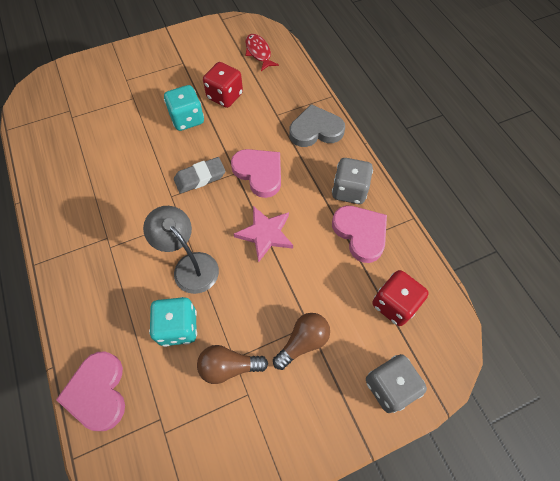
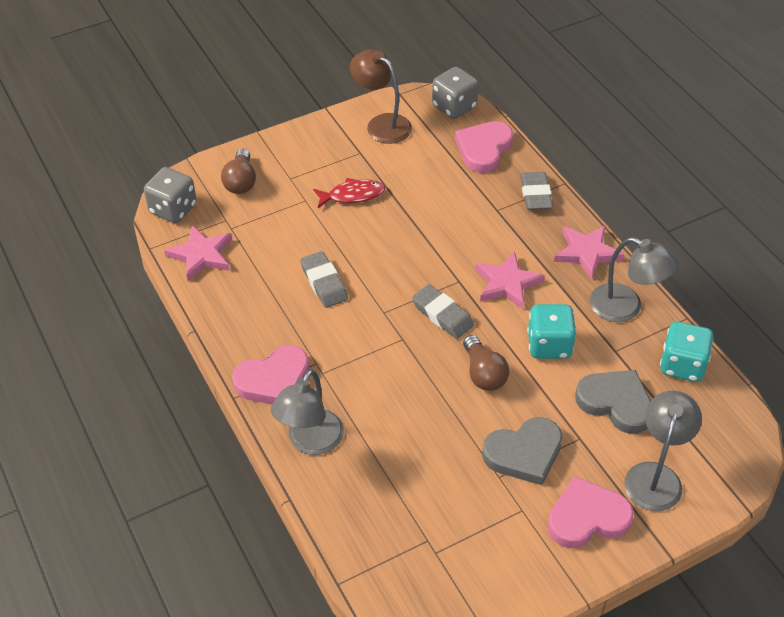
brown lamp: 0 -> 1
grey eraser: 1 -> 3
grey heart: 1 -> 2
grey lamp: 1 -> 3
pink star: 1 -> 3
red dice: 2 -> 0

